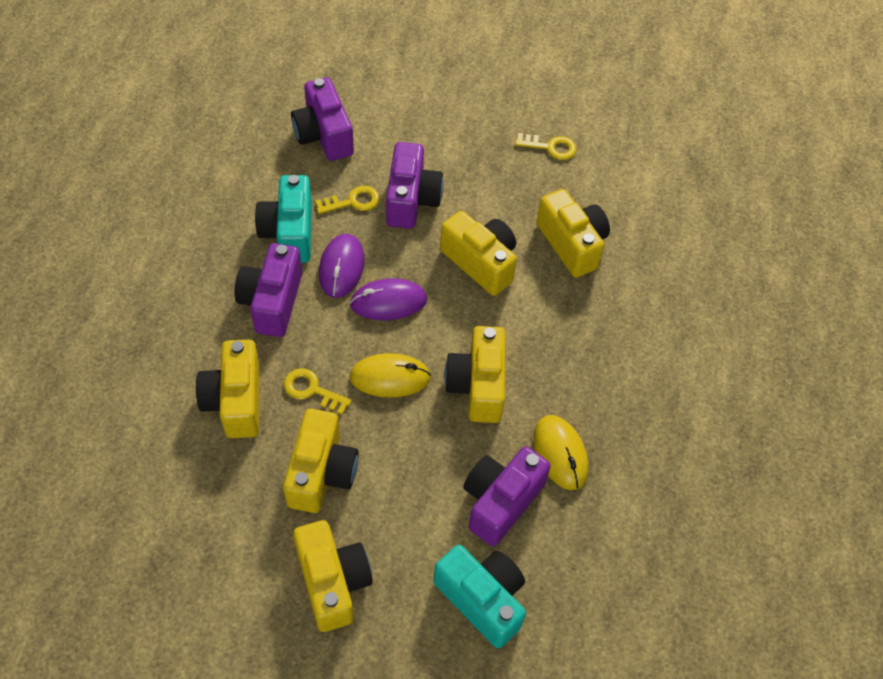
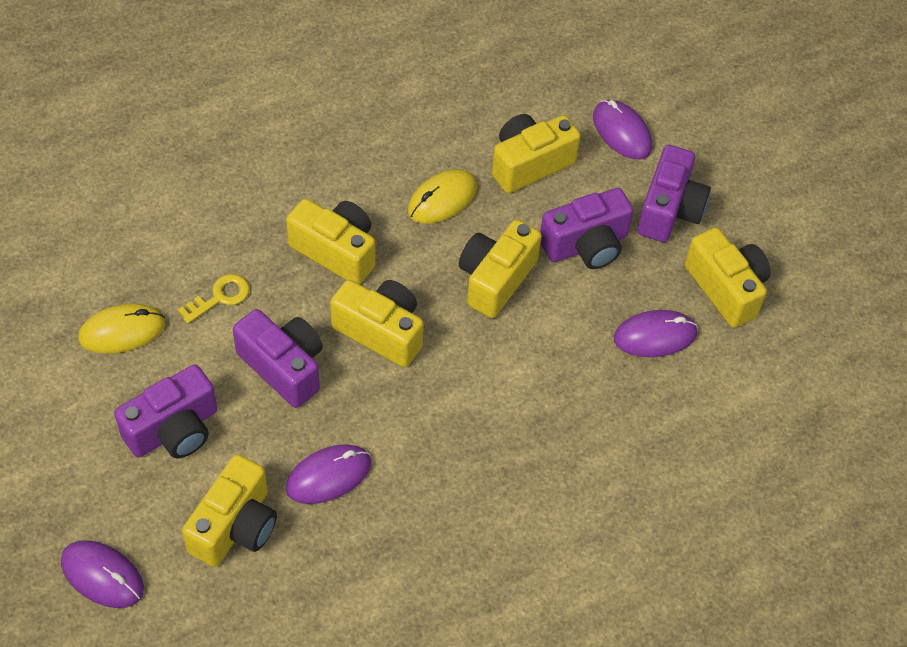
purple mouse: 2 -> 4
turquoise camera: 2 -> 0
yellow key: 3 -> 1

